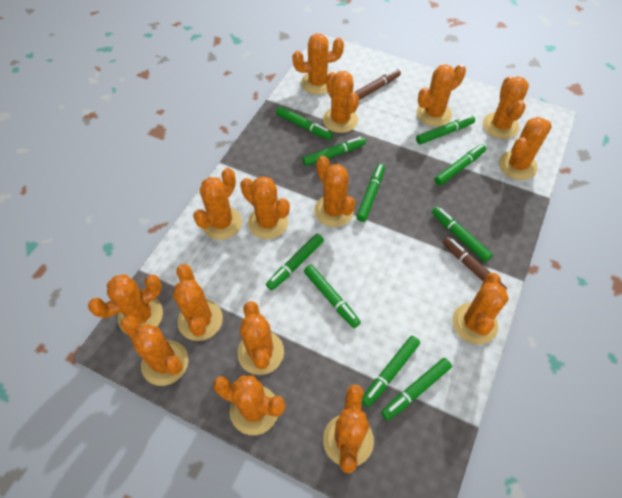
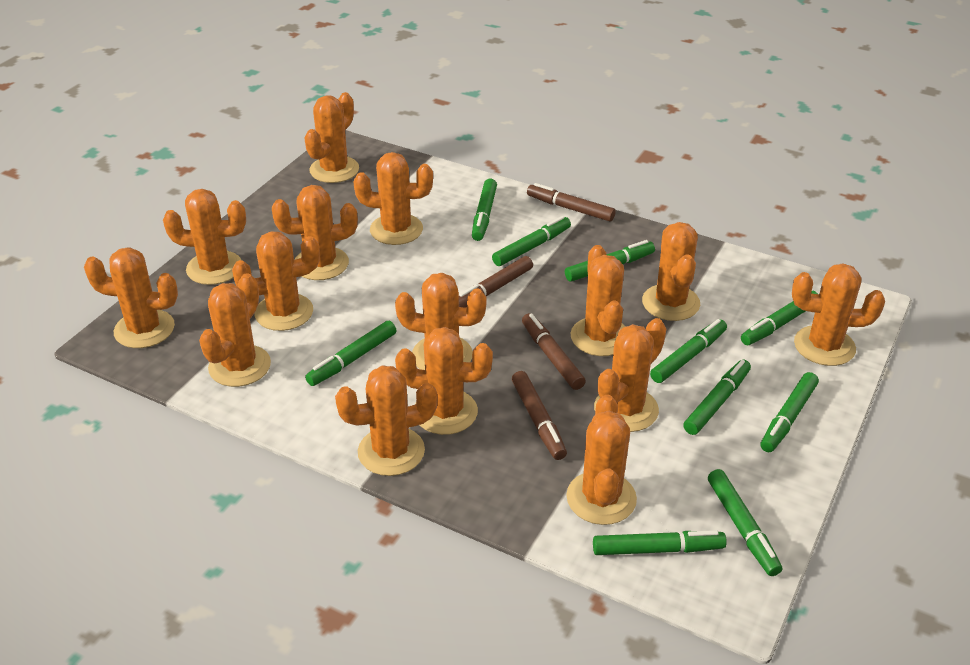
brown marker: 2 -> 4

